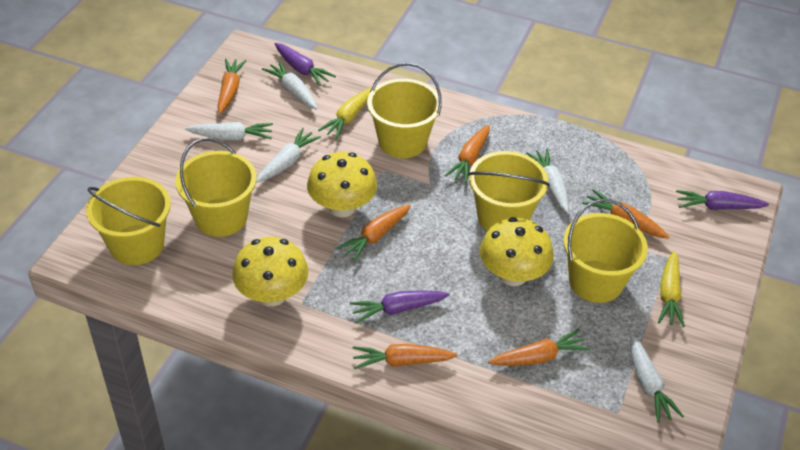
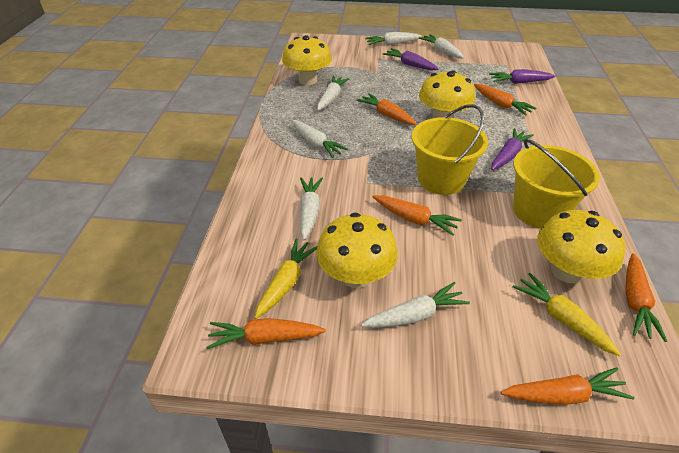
white carrot: 5 -> 6
yellow bucket: 5 -> 2
yellow mushroom: 3 -> 4

